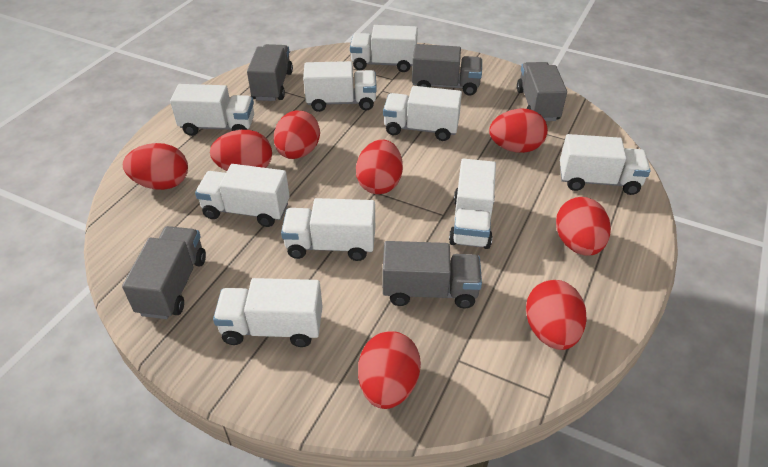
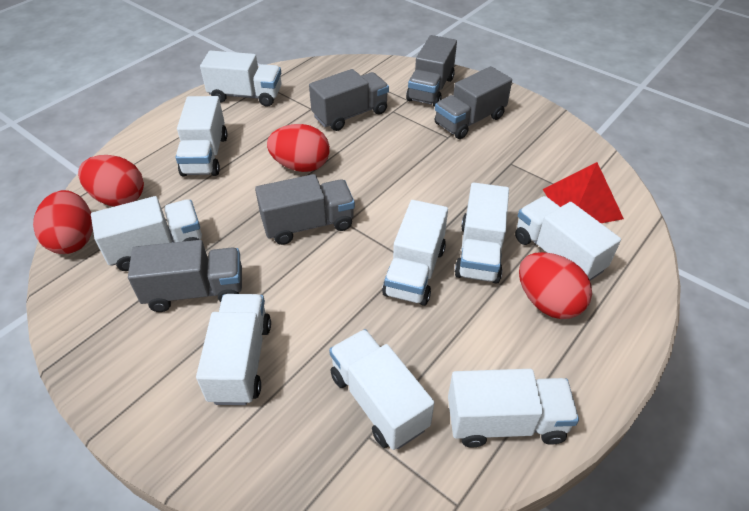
red egg: 8 -> 4
red pyramid: 0 -> 1

